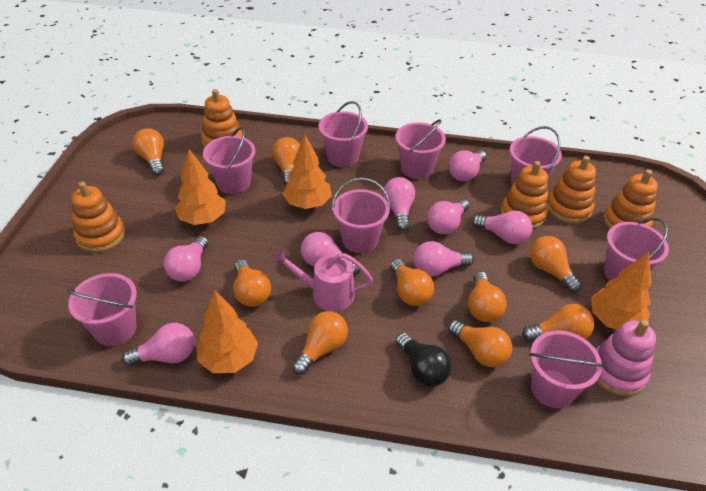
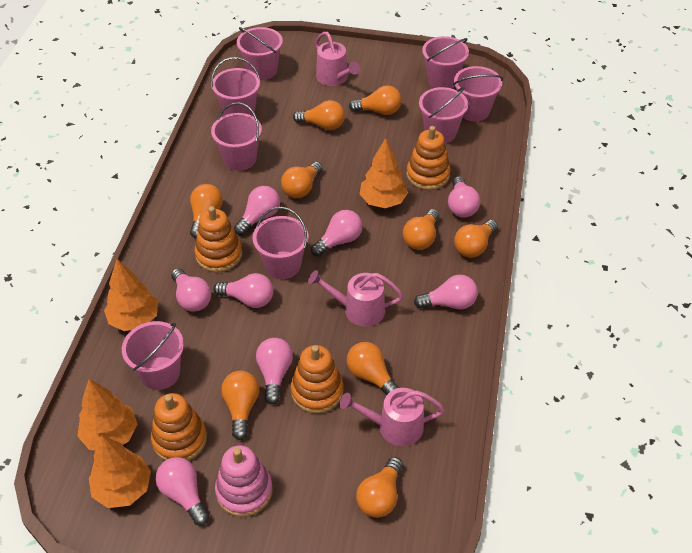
black light bulb: 1 -> 0
orange stacking toy: 5 -> 4
pink watering can: 1 -> 3

